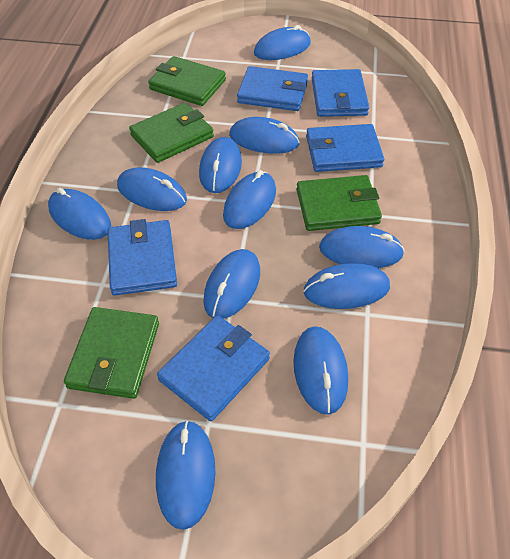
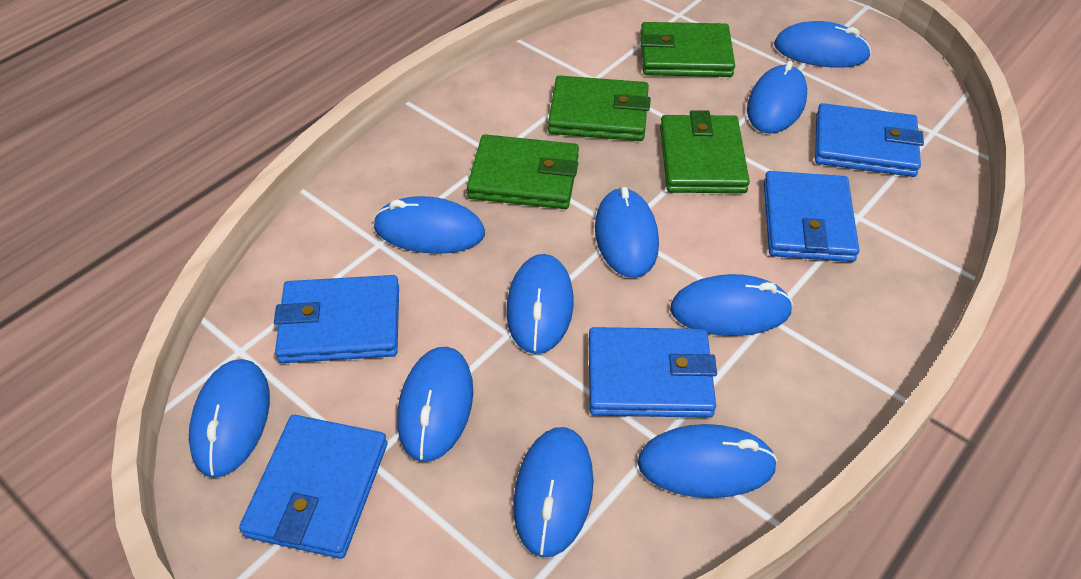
blue mouse: 11 -> 10

